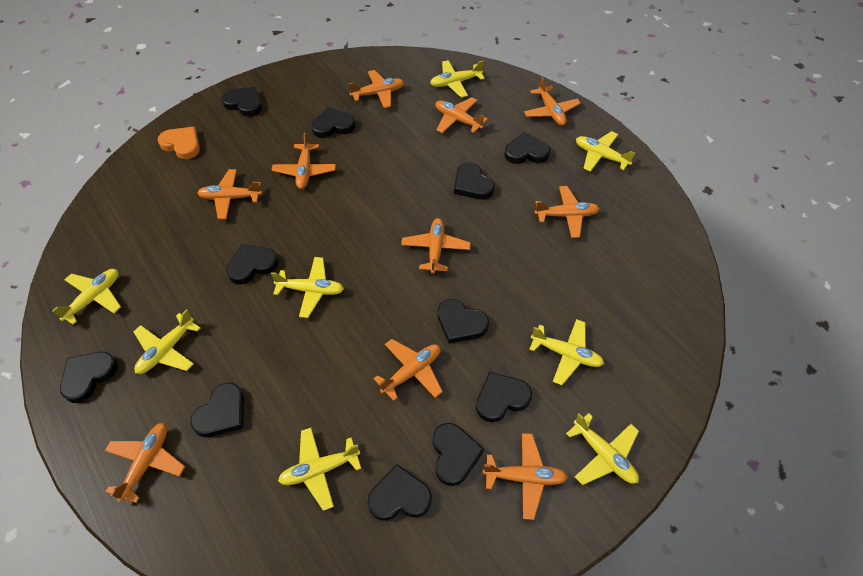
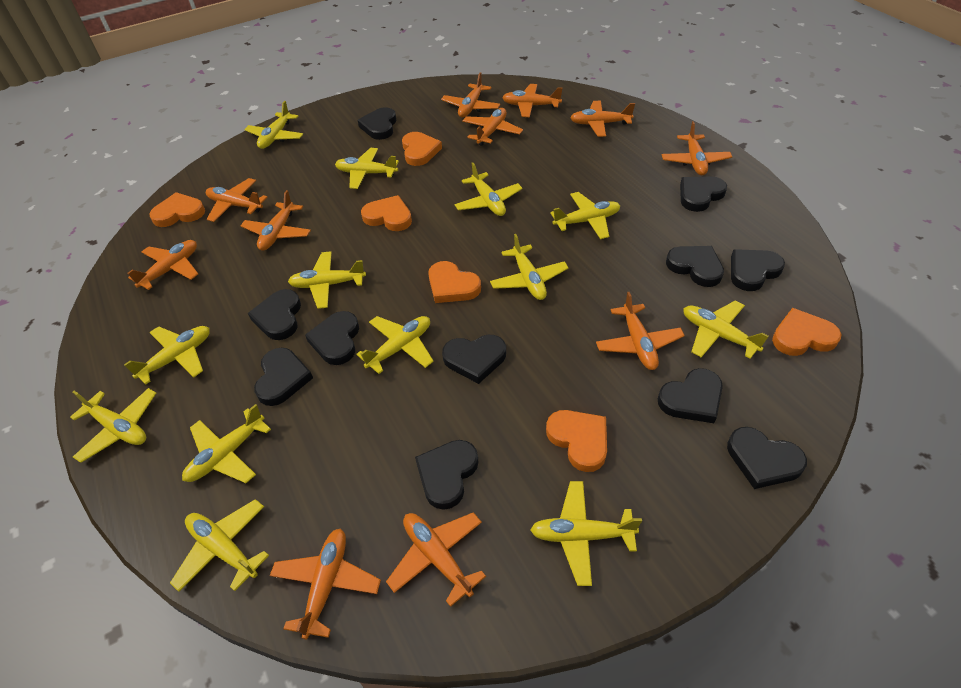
orange heart: 1 -> 6
orange plane: 10 -> 11
yellow plane: 8 -> 13

